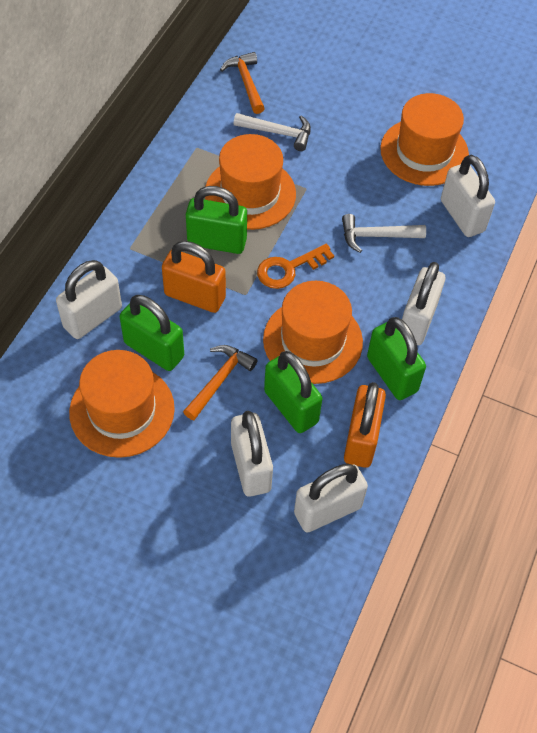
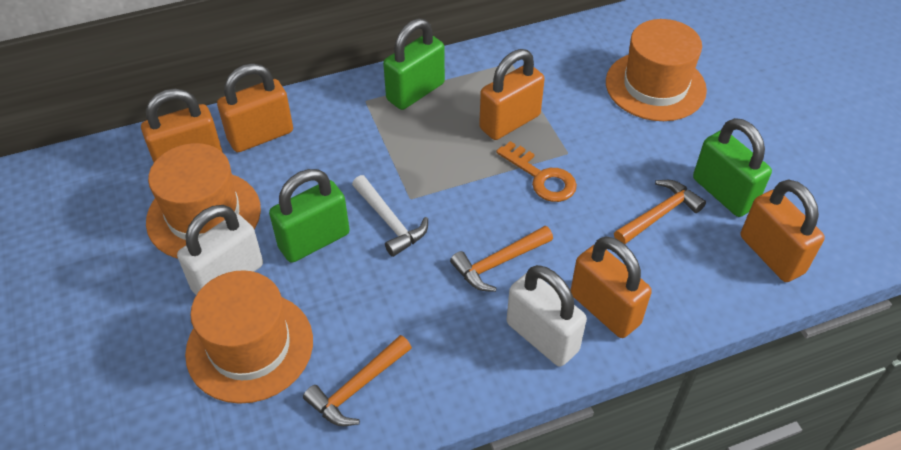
green padlock: 4 -> 3
orange hammer: 2 -> 3
orange hat: 4 -> 3
orange padlock: 2 -> 5
white hammer: 2 -> 1
white padlock: 5 -> 2

